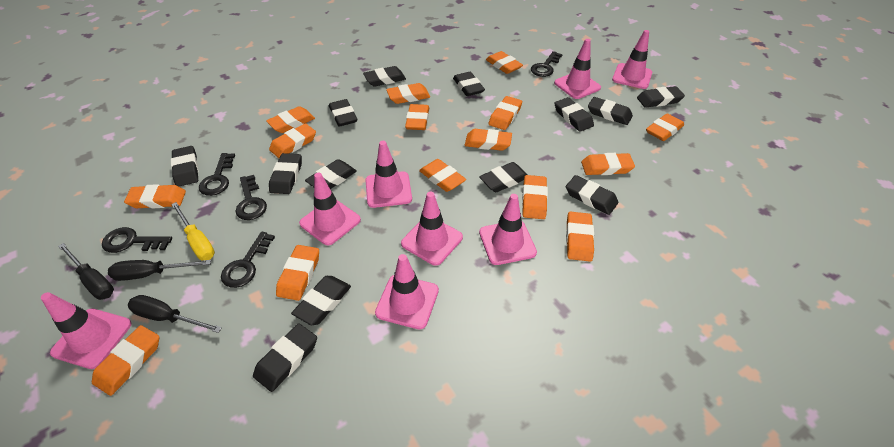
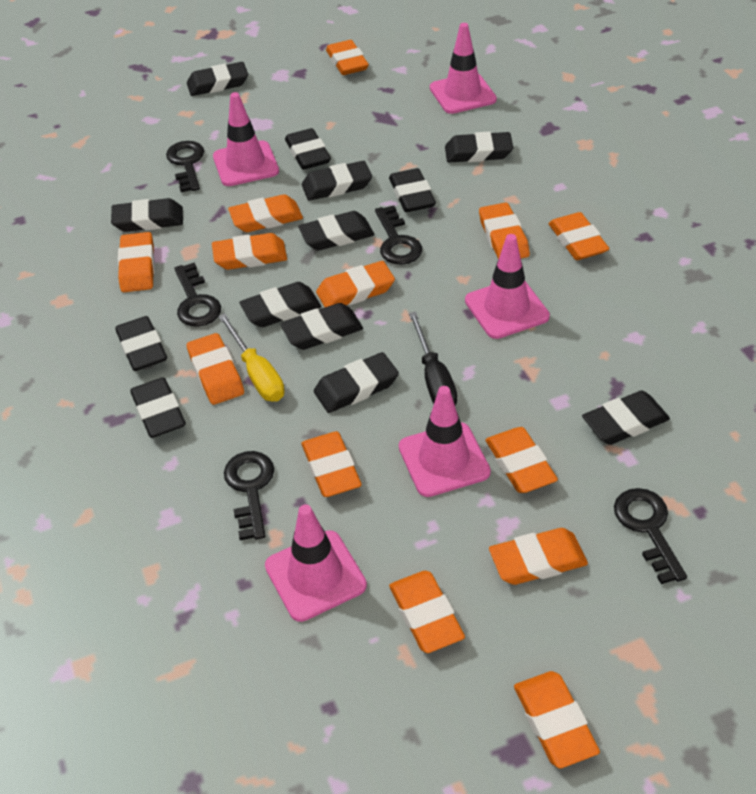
black screwdriver: 3 -> 1
orange eraser: 15 -> 13
pink traffic cone: 8 -> 5

